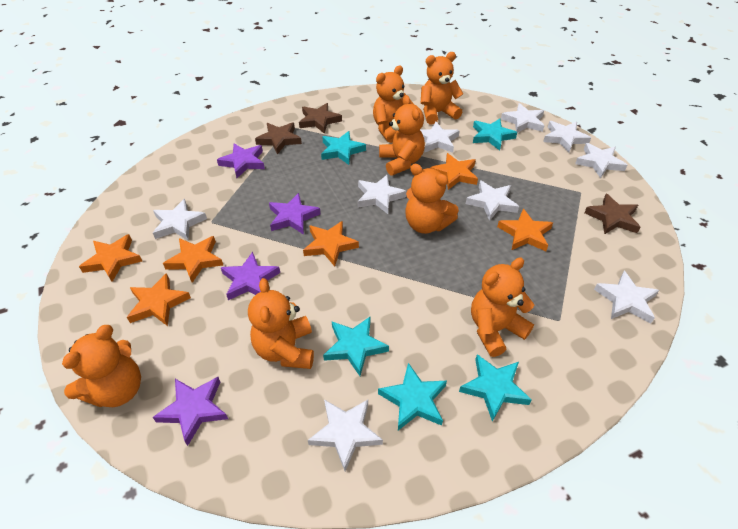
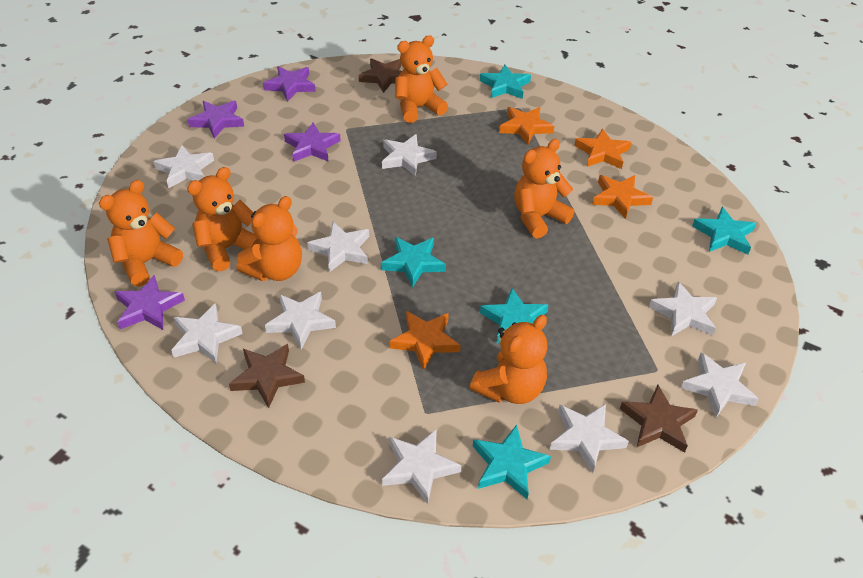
orange star: 6 -> 4
orange teddy bear: 7 -> 6

